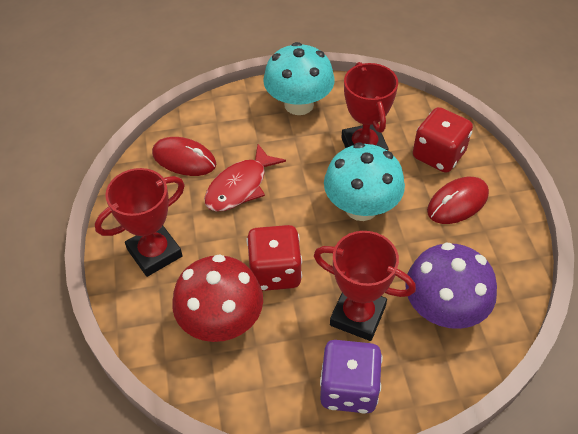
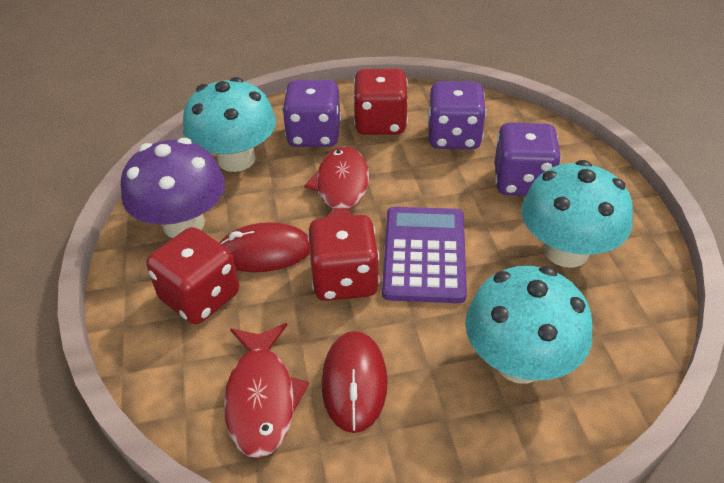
purple calculator: 0 -> 1
purple dice: 1 -> 3
red dice: 2 -> 3
red fish: 1 -> 2
red mushroom: 1 -> 0
red trophy: 3 -> 0
turquoise mushroom: 2 -> 3

